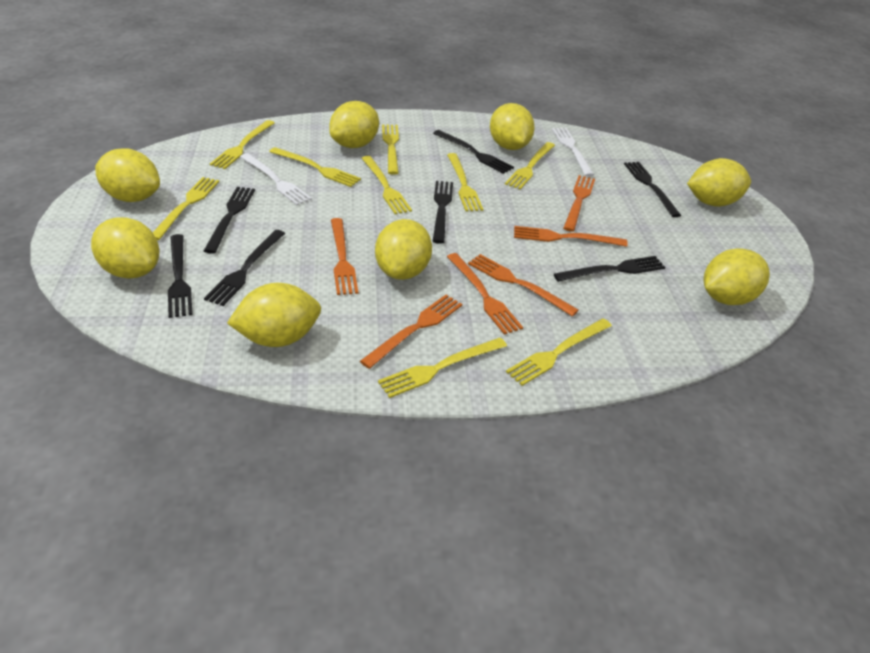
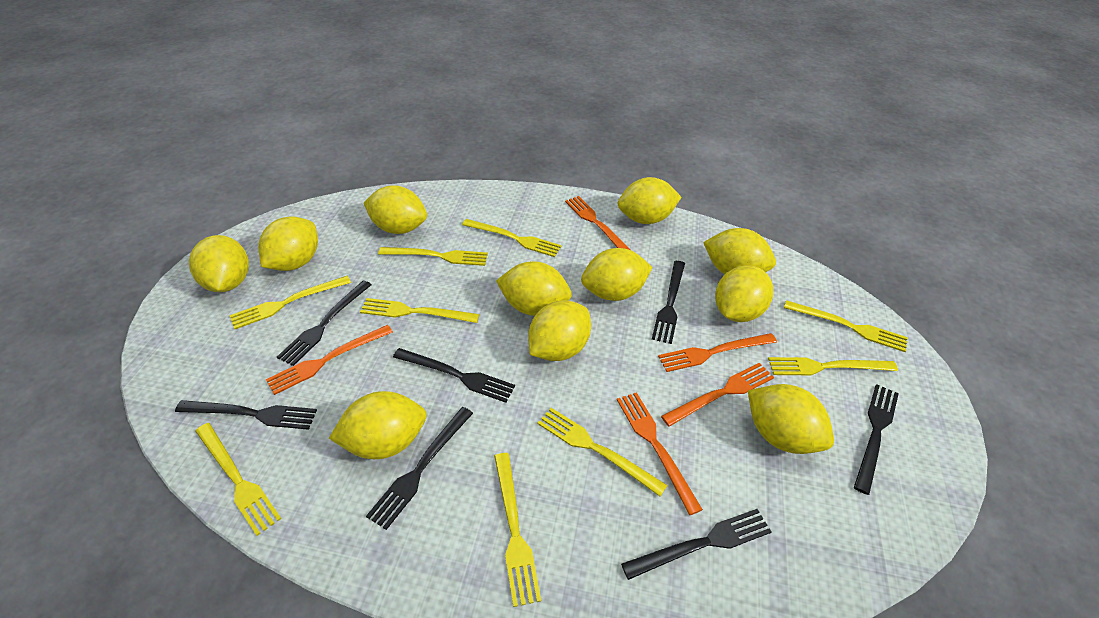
orange fork: 6 -> 5
white fork: 2 -> 0
yellow lemon: 8 -> 11

